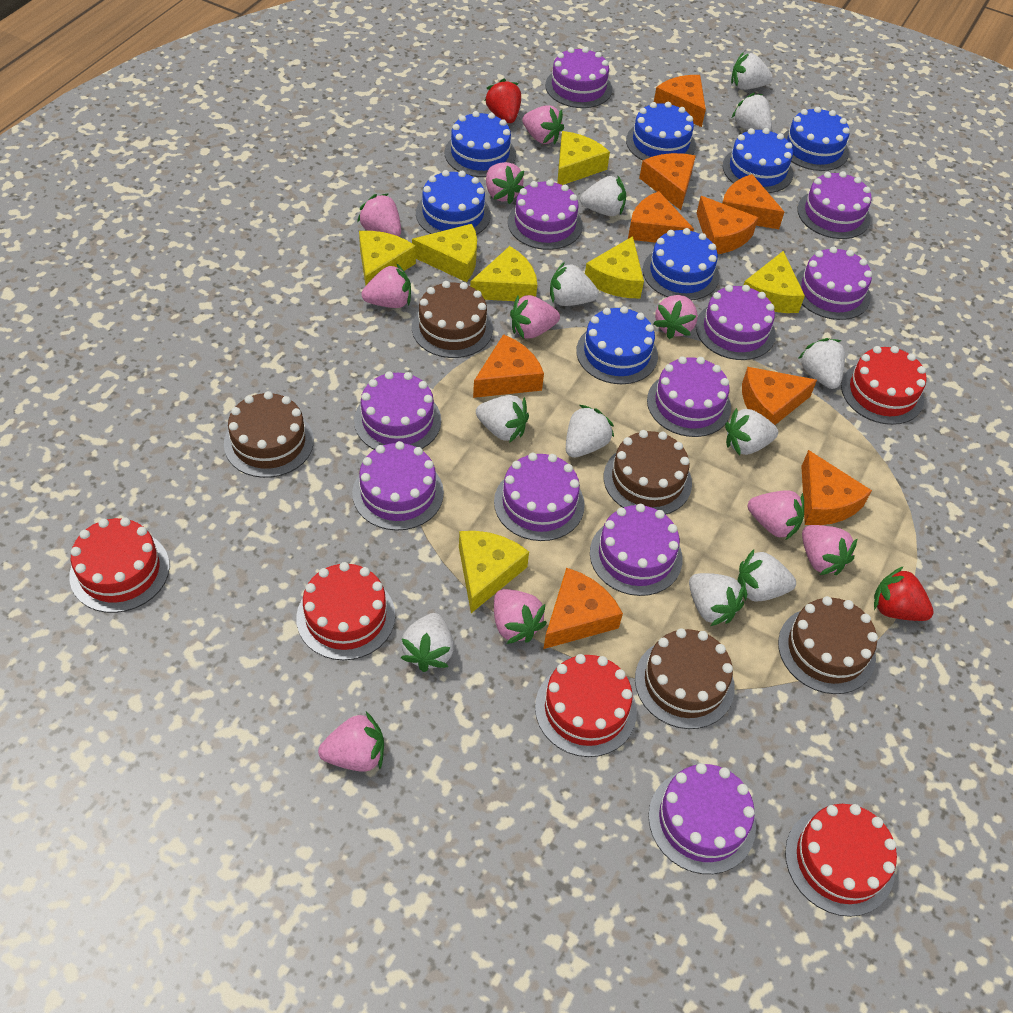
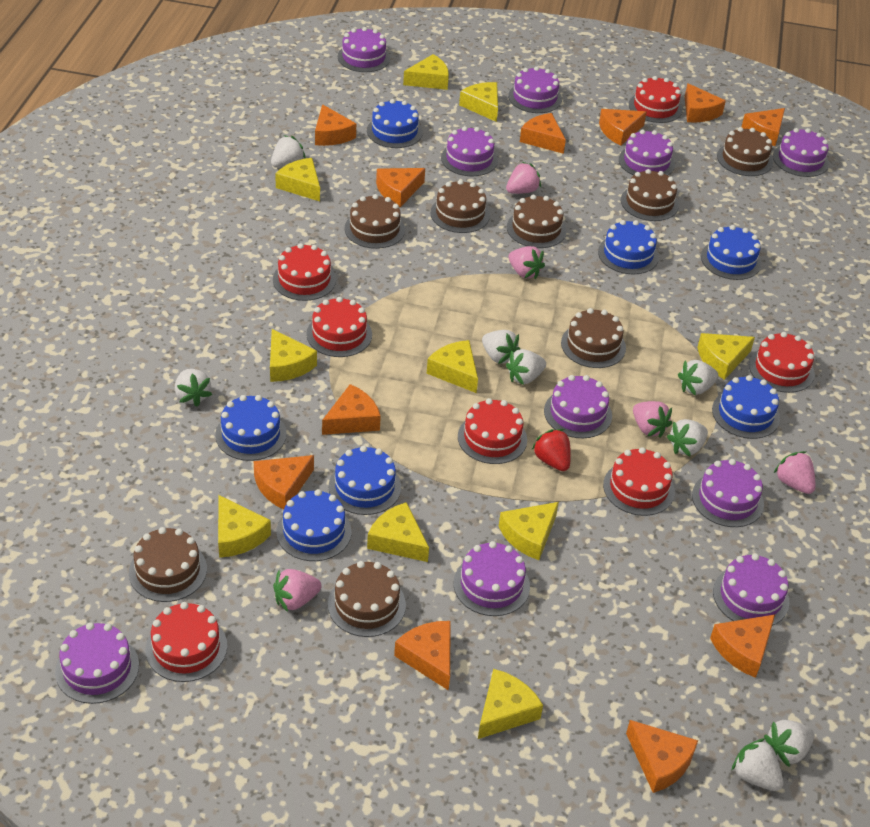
brown cake: 5 -> 8
orange cheese: 9 -> 11
pink strawberry: 10 -> 5
purple cake: 11 -> 10
red cake: 5 -> 7
red strawberry: 2 -> 1
white strawberry: 11 -> 8
yellow cheese: 7 -> 10

